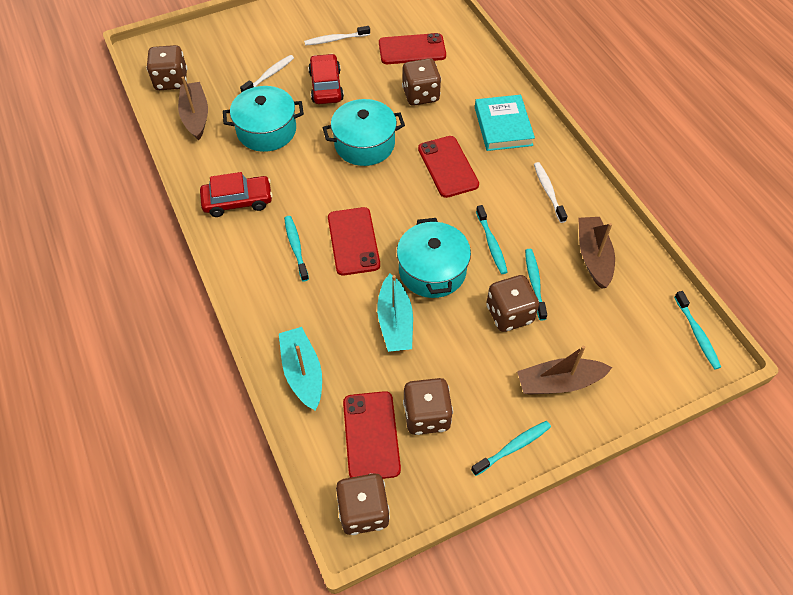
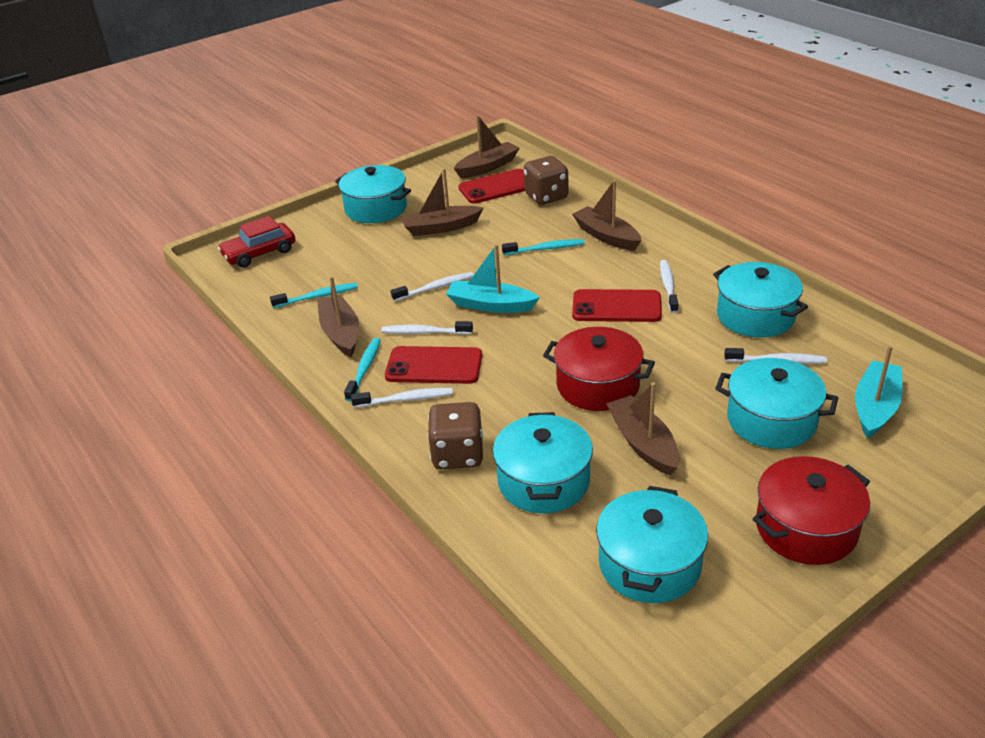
brown boat: 3 -> 5
brown dice: 5 -> 2
red car: 2 -> 1
red phone: 4 -> 3
red pot: 0 -> 2
turquoise book: 1 -> 0
turquoise pot: 3 -> 5
turquoise toothbrush: 5 -> 3
white toothbrush: 3 -> 5

